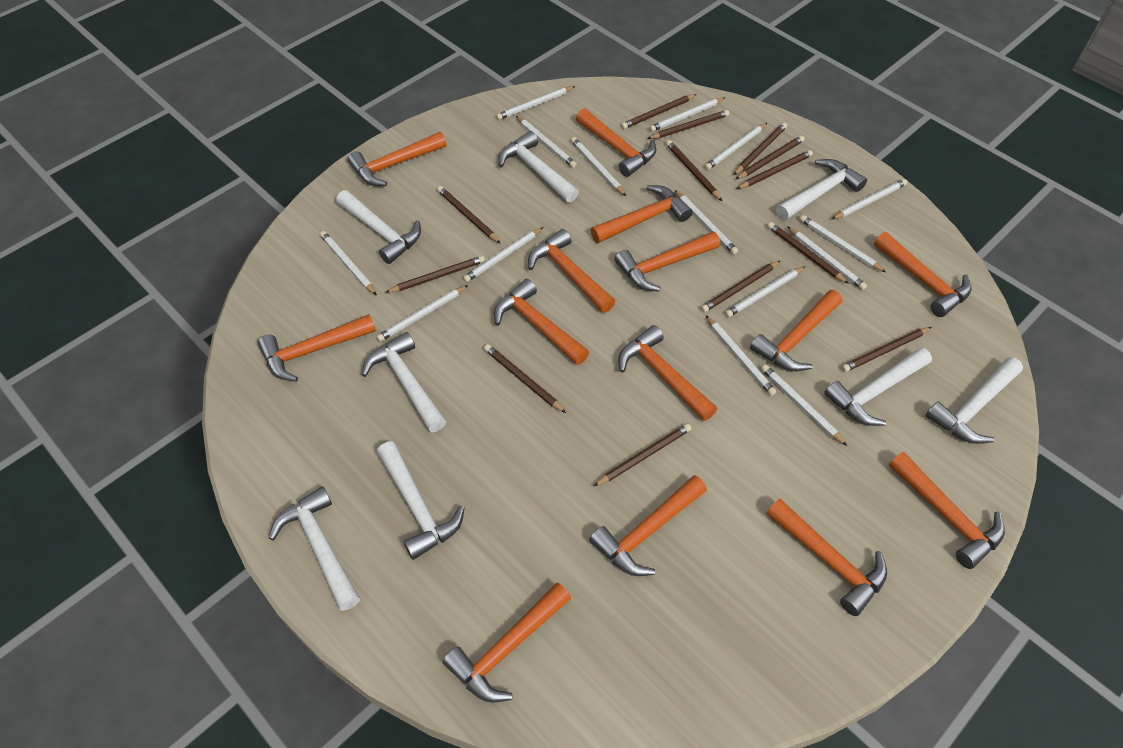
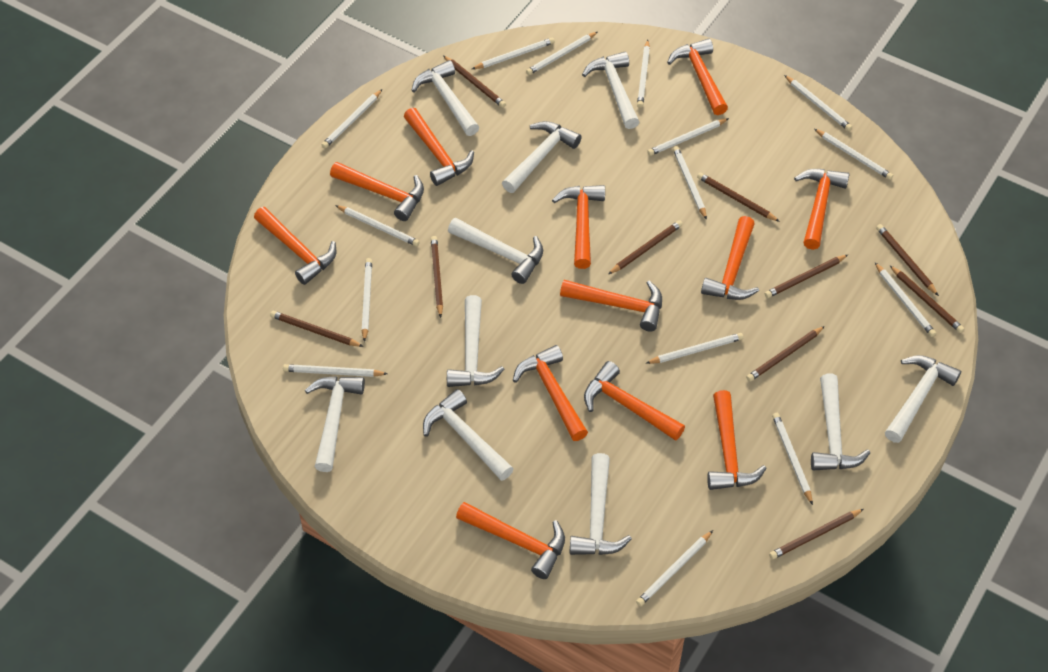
brown pencil: 13 -> 10
orange hammer: 14 -> 12
white hammer: 8 -> 10

